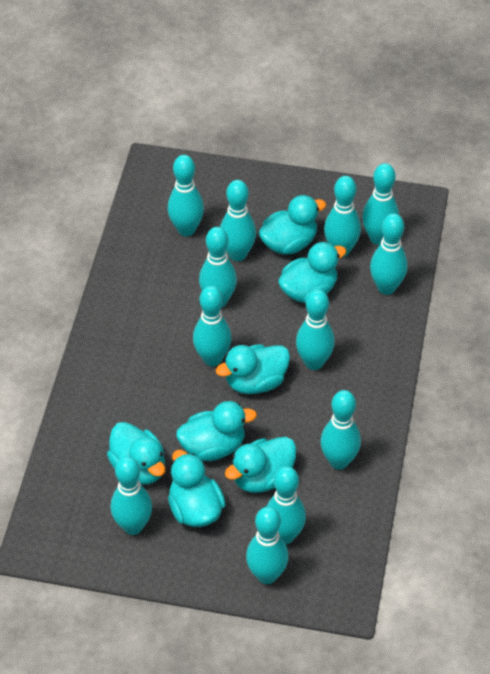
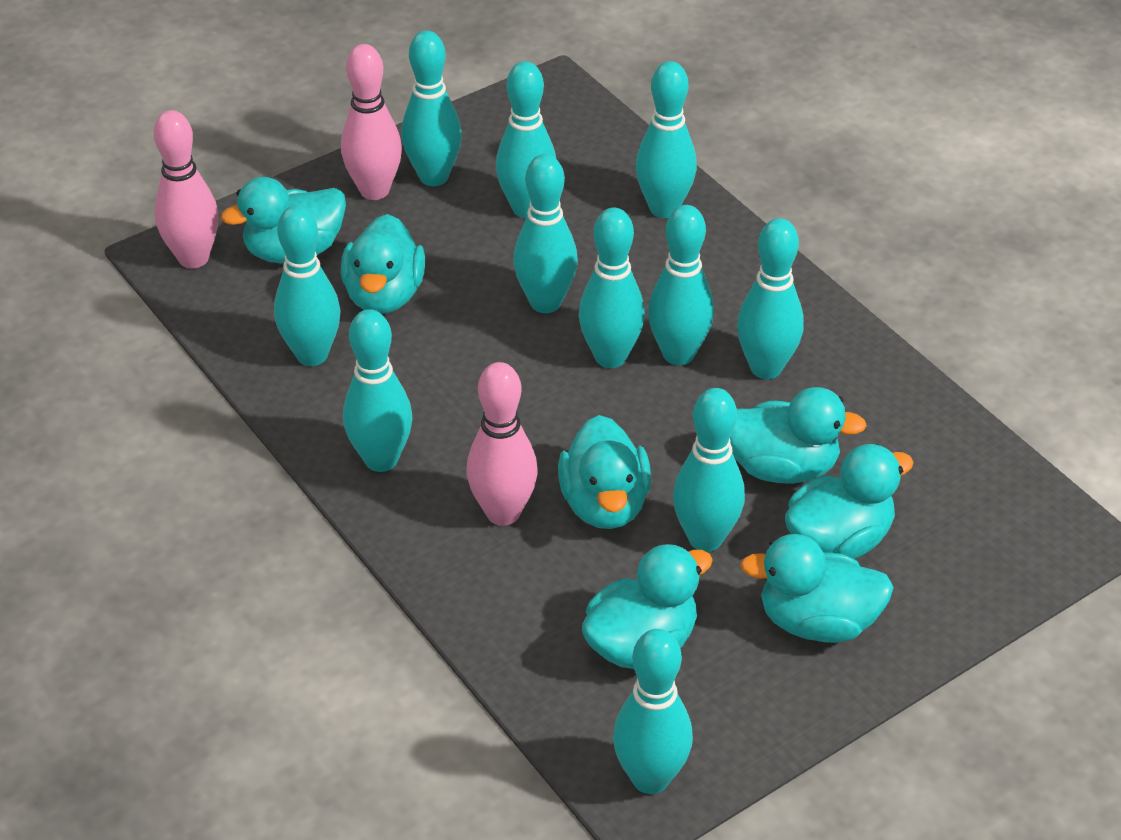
pink bowling pin: 0 -> 3
turquoise bowling pin: 12 -> 11

